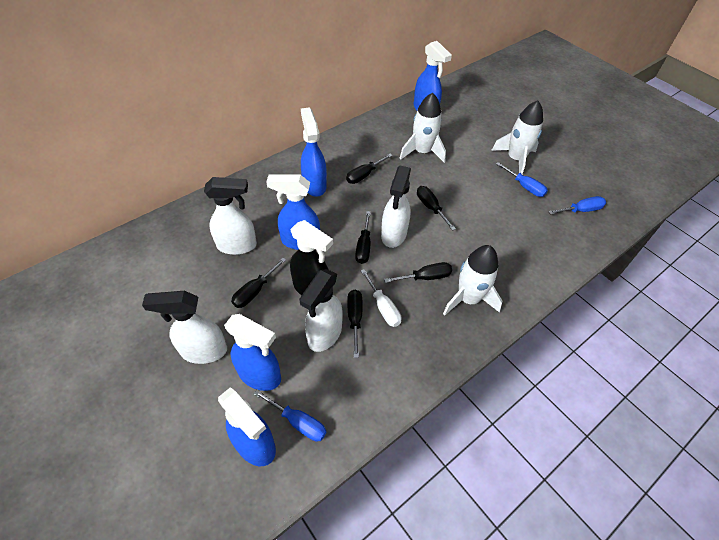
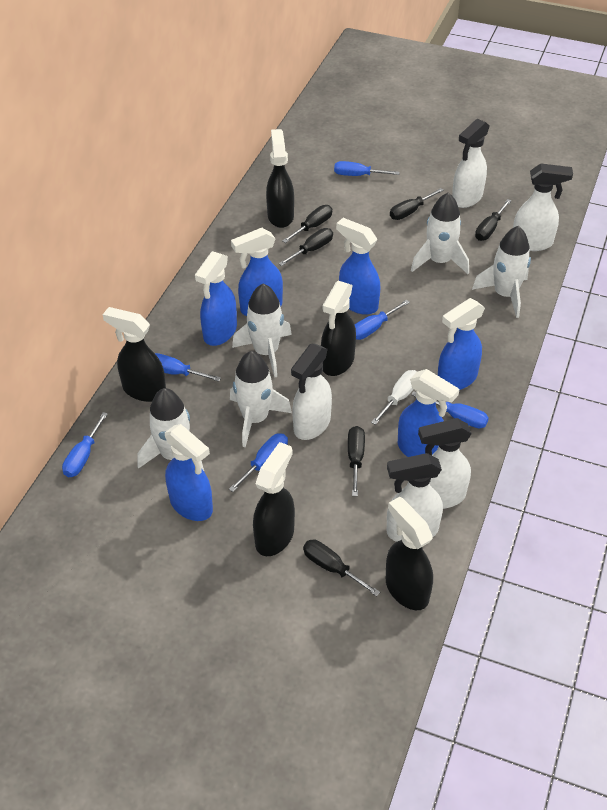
black spray bottle: 1 -> 5
blue screwdriver: 3 -> 6
blue spray bottle: 5 -> 6
white rocket: 3 -> 5
white spray bottle: 4 -> 5

